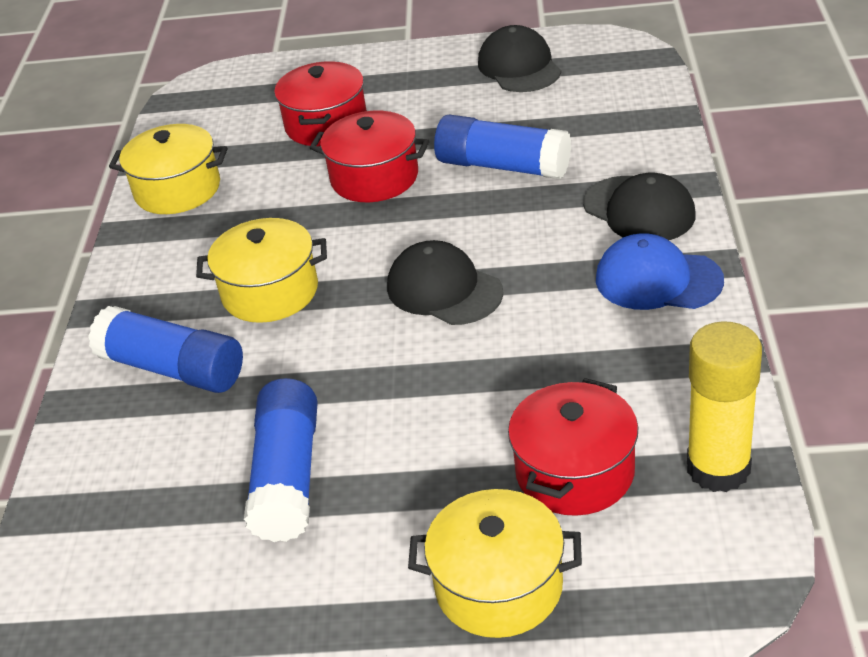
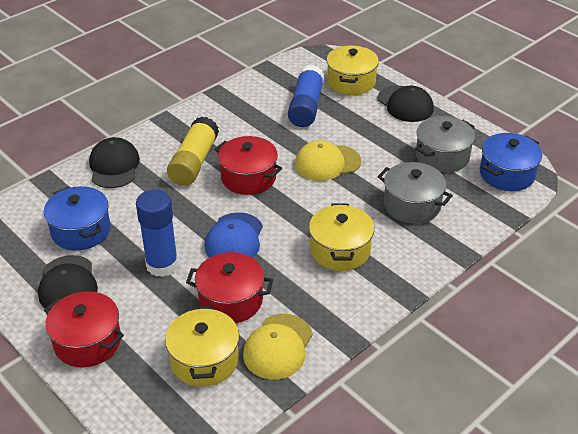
blue glue stick: 3 -> 2
blue pot: 0 -> 2
grey pot: 0 -> 2
yellow cap: 0 -> 2

